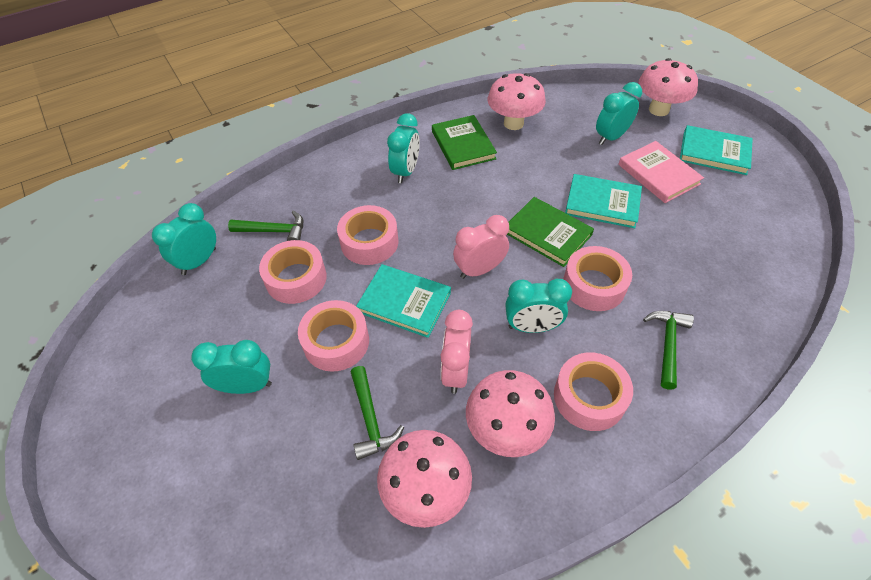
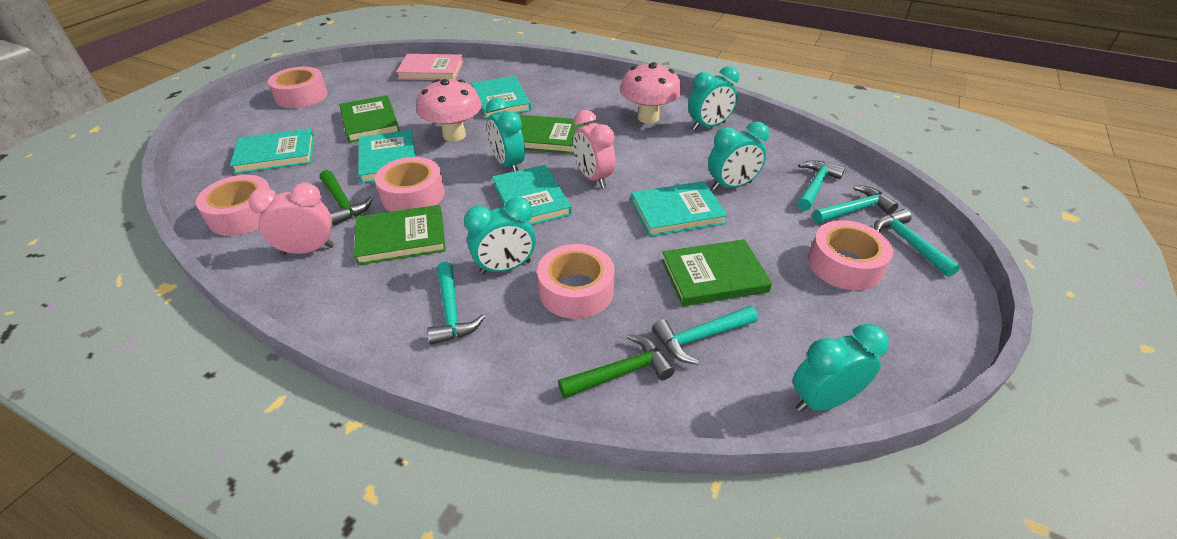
green book: 2 -> 4
green hammer: 3 -> 2
pink mushroom: 4 -> 2
turquoise book: 3 -> 5
turquoise hammer: 0 -> 5

